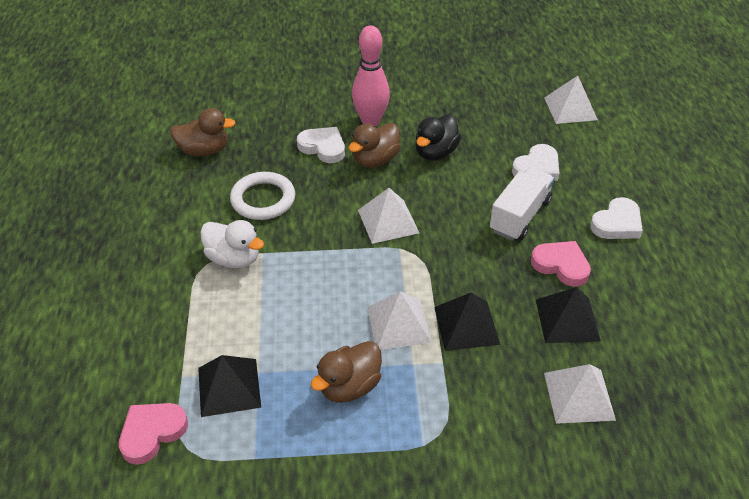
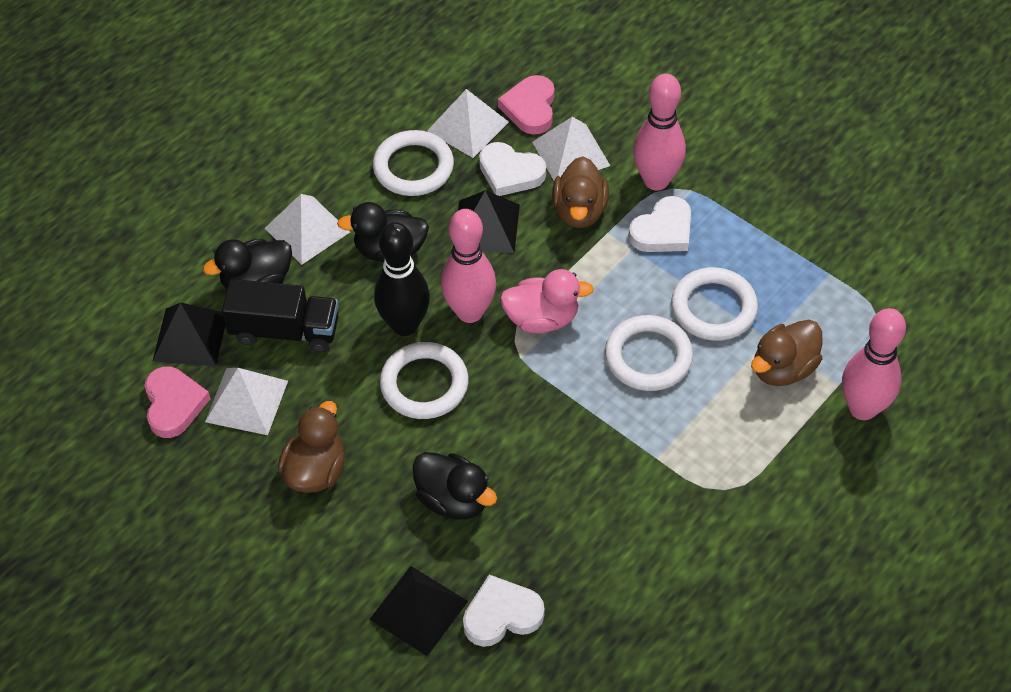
black bowling pin: 0 -> 1
black duck: 1 -> 3
black truck: 0 -> 1
pink bowling pin: 1 -> 3
pink duck: 0 -> 1
white duck: 1 -> 0
white ring: 1 -> 4
white truck: 1 -> 0

